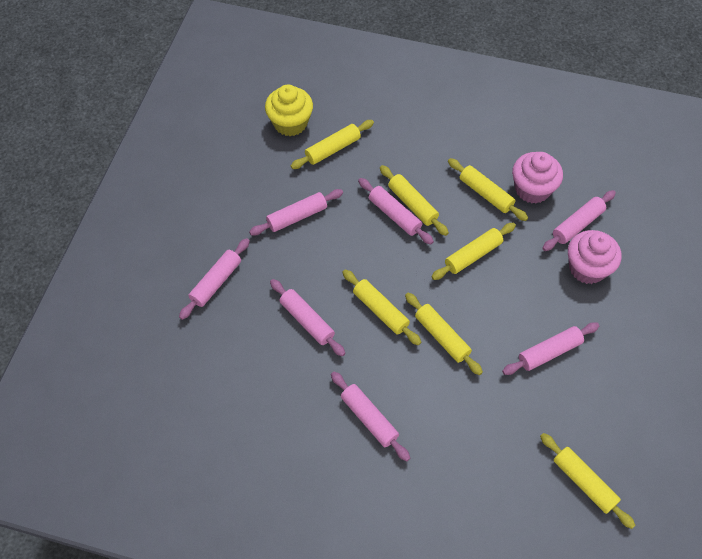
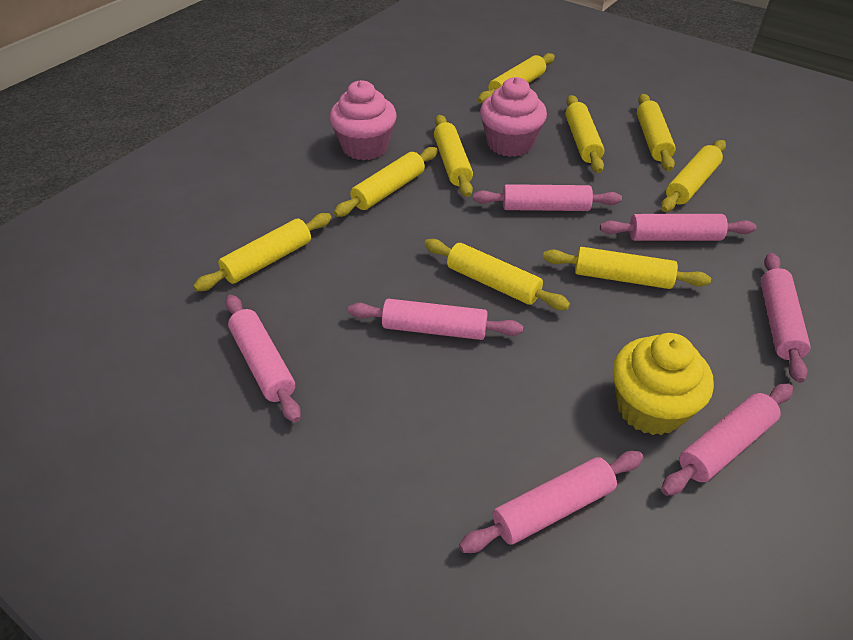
yellow rolling pin: 7 -> 9

